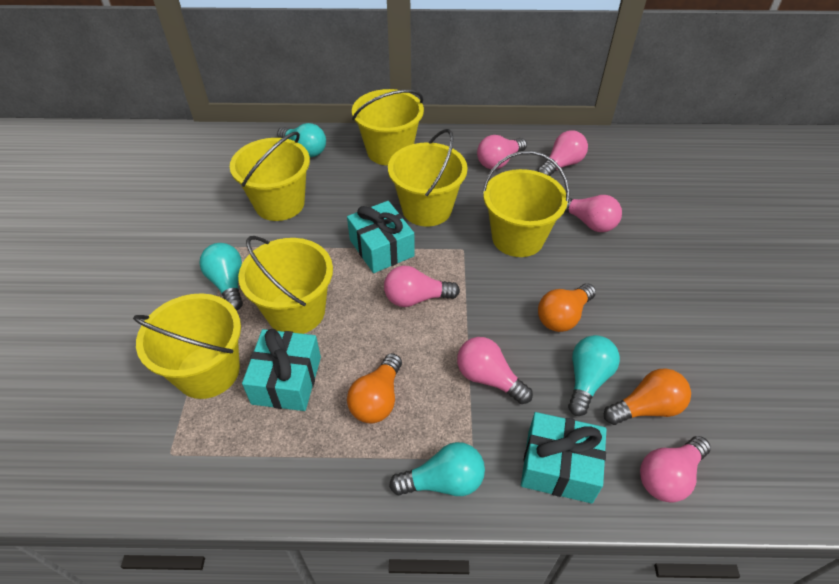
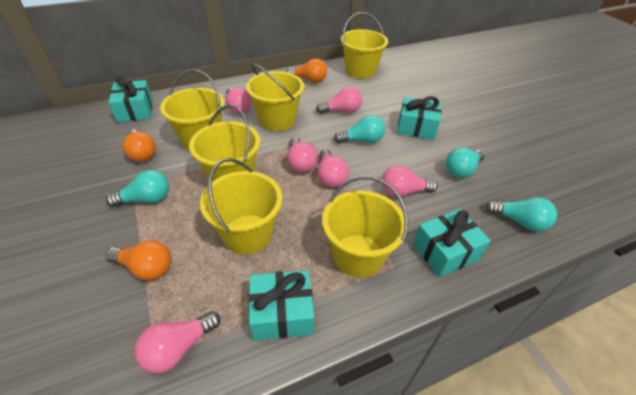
turquoise gift: 3 -> 4

